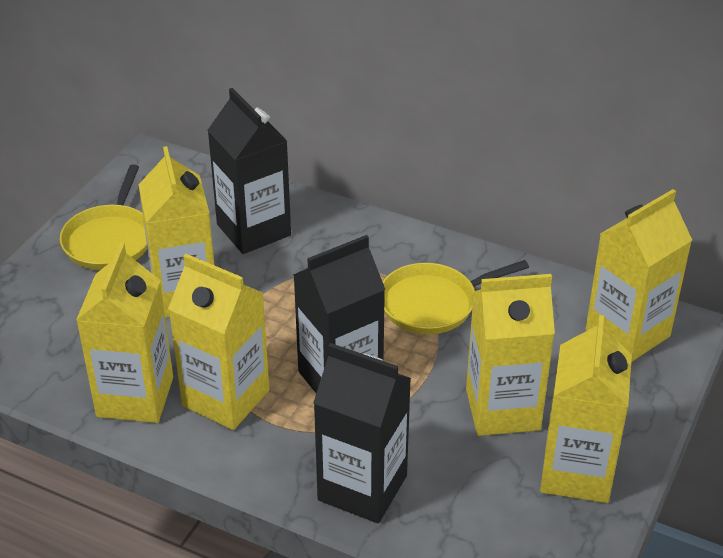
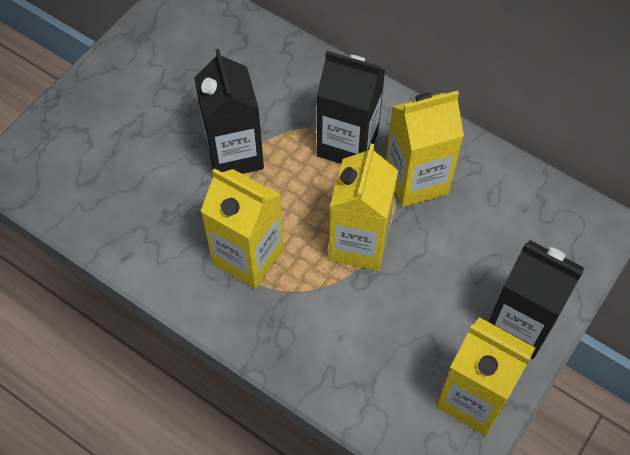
yellow carton: 6 -> 4
yellow pan: 2 -> 0

